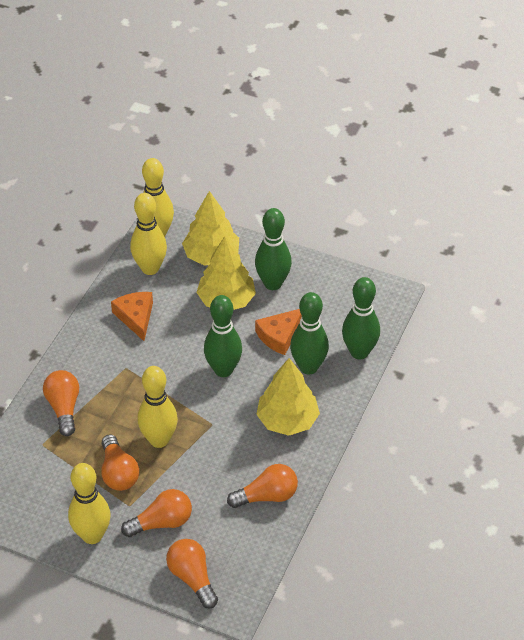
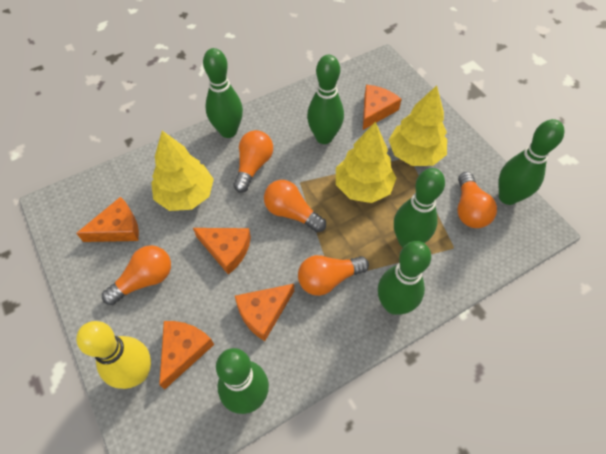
green bowling pin: 4 -> 6
orange cheese: 2 -> 5
yellow bowling pin: 4 -> 1

